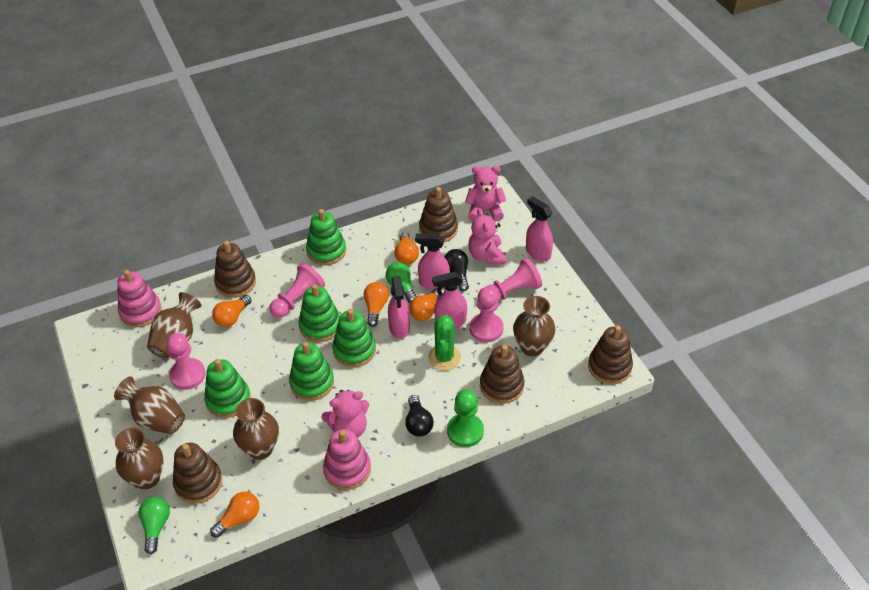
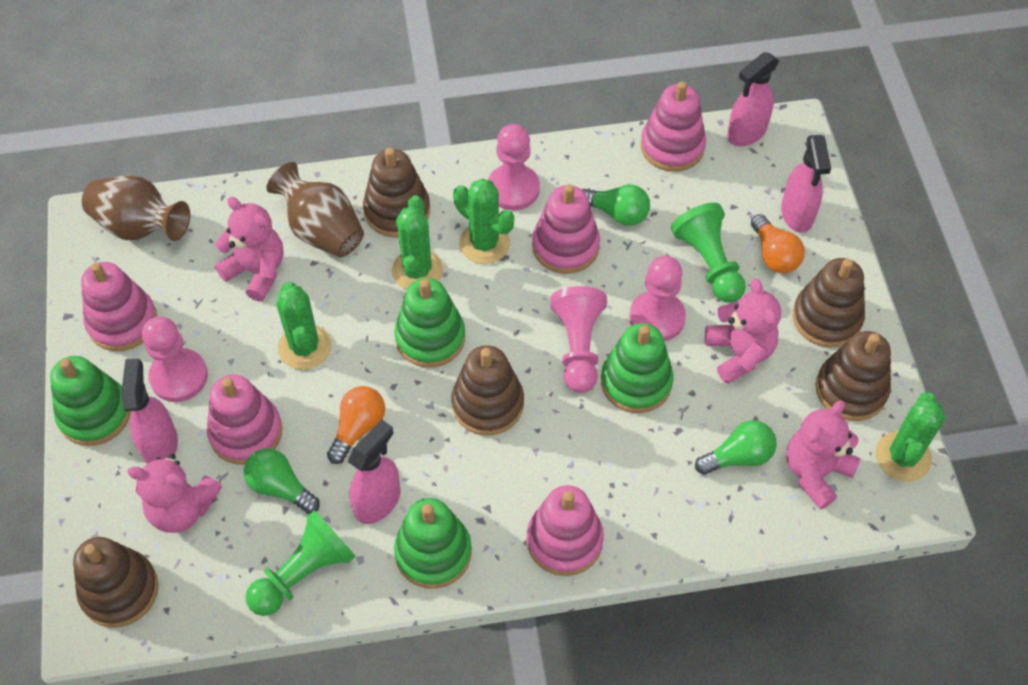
black light bulb: 2 -> 0
brown vase: 5 -> 2
green cactus: 1 -> 4
green light bulb: 2 -> 3
green pawn: 1 -> 2
green stacking toy: 5 -> 4
orange light bulb: 5 -> 2
pink stacking toy: 2 -> 5
pink teddy bear: 3 -> 4

